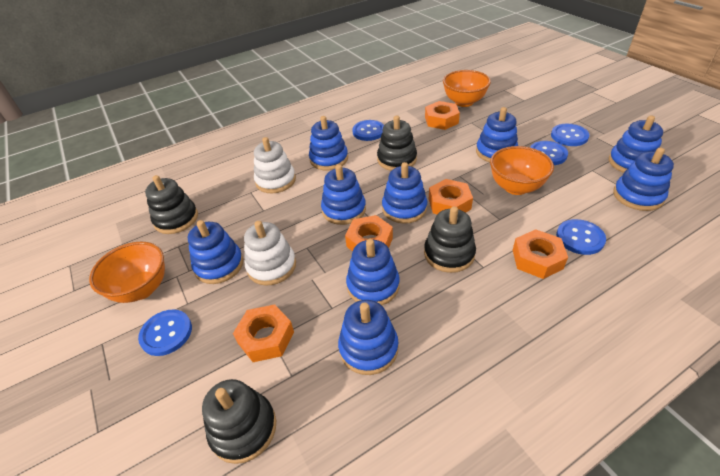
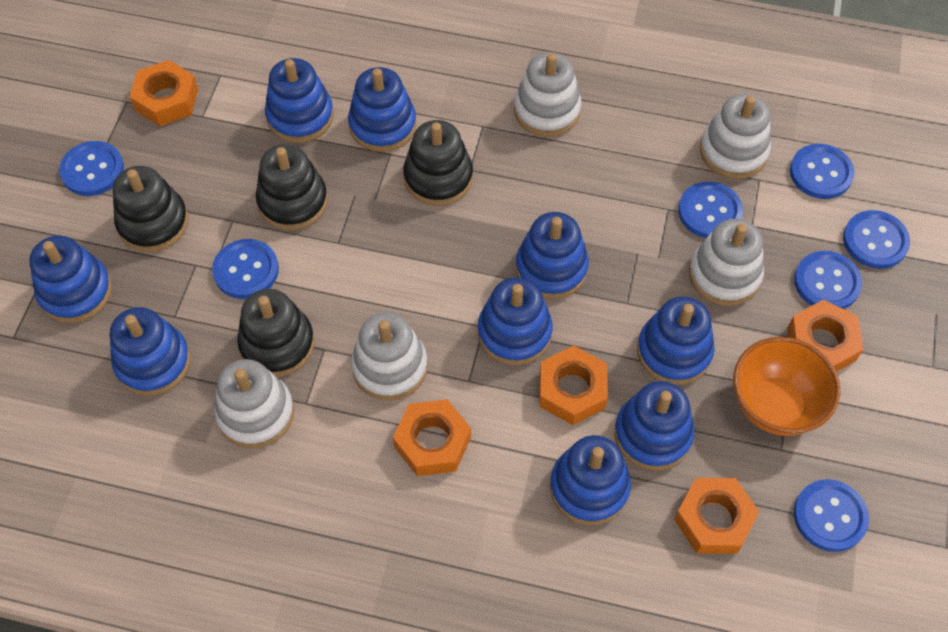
blue button: 5 -> 7
orange bowl: 3 -> 1
white stacking toy: 2 -> 5

